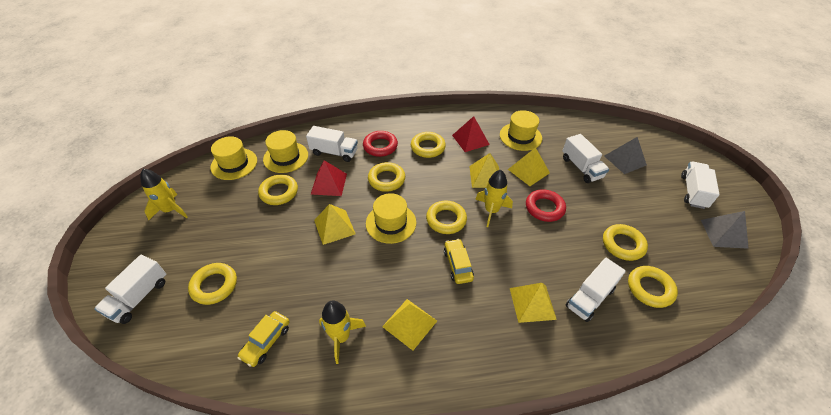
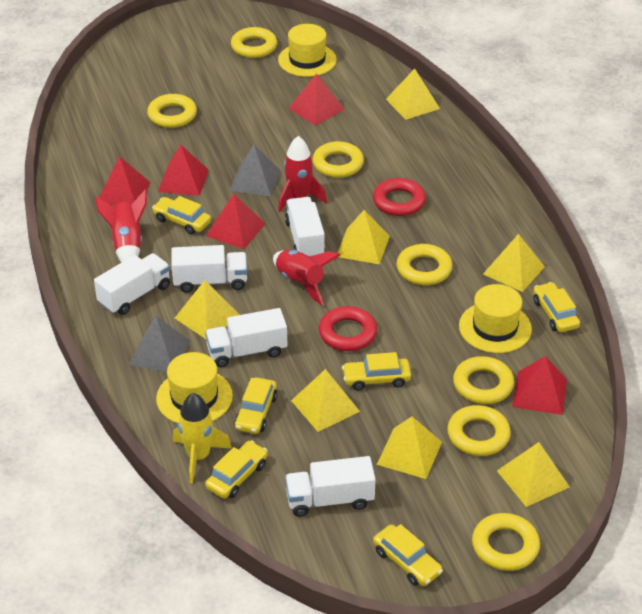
red pyramid: 2 -> 5
red rocket: 0 -> 3
yellow car: 2 -> 6
yellow hat: 4 -> 3
yellow pyramid: 5 -> 7
yellow rocket: 3 -> 1

